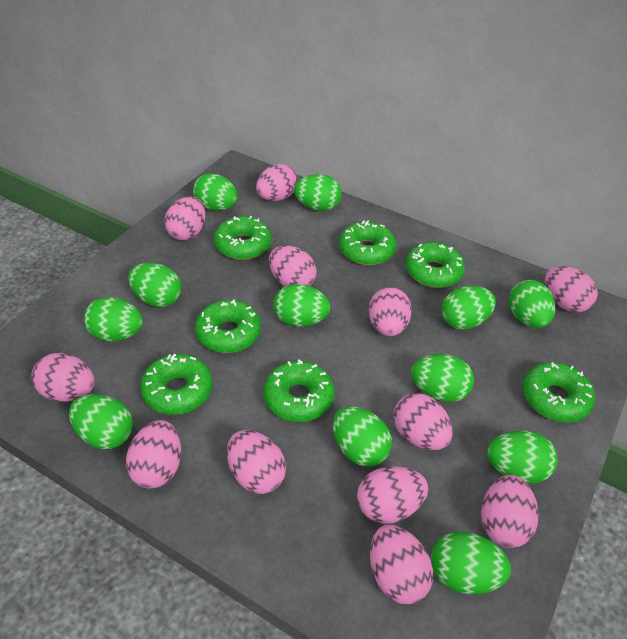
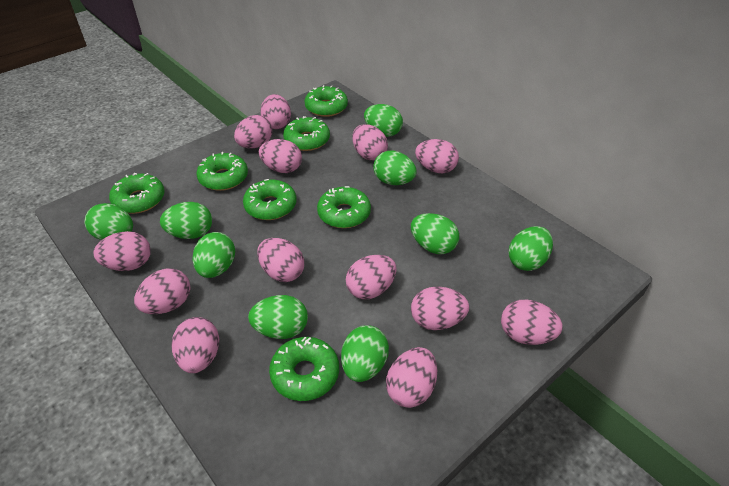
green egg: 12 -> 9
pink egg: 12 -> 13

